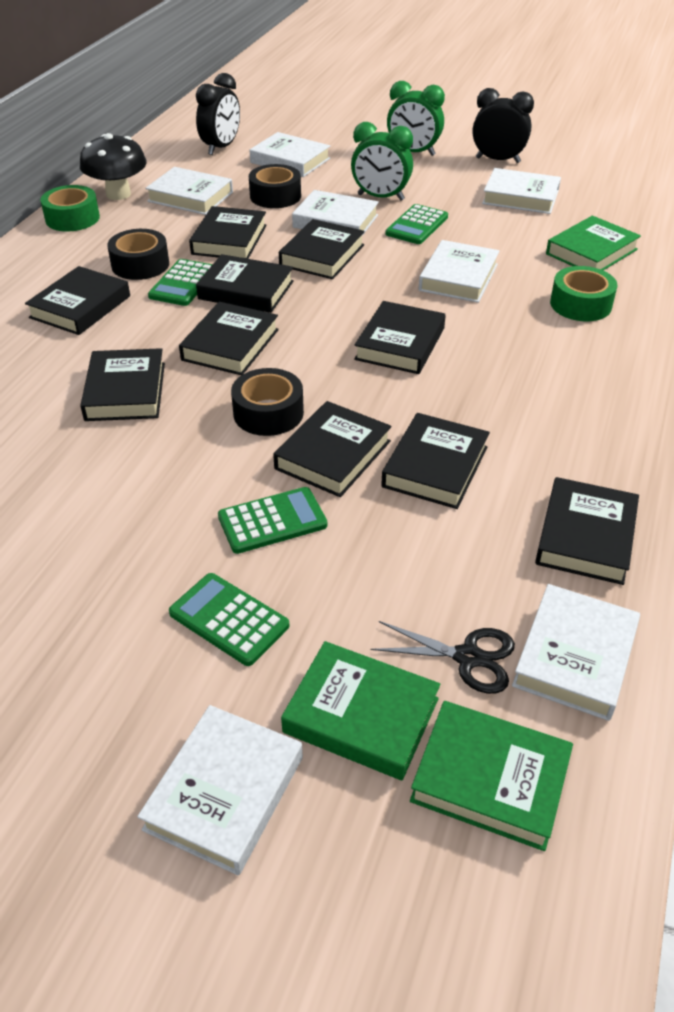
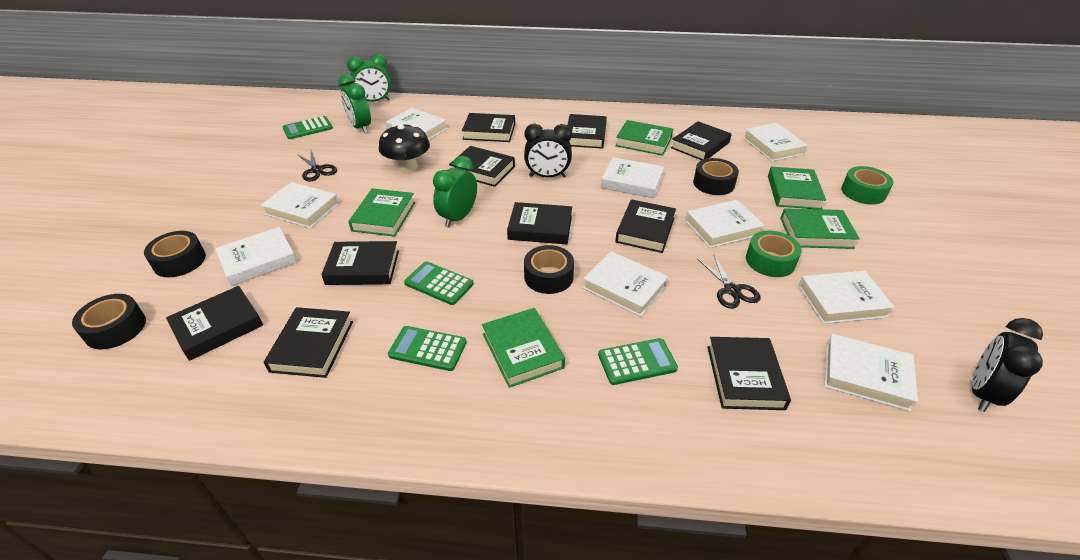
black scissors: 1 -> 2
black tape: 3 -> 4
green book: 3 -> 5
green clock: 2 -> 3
white book: 7 -> 9

